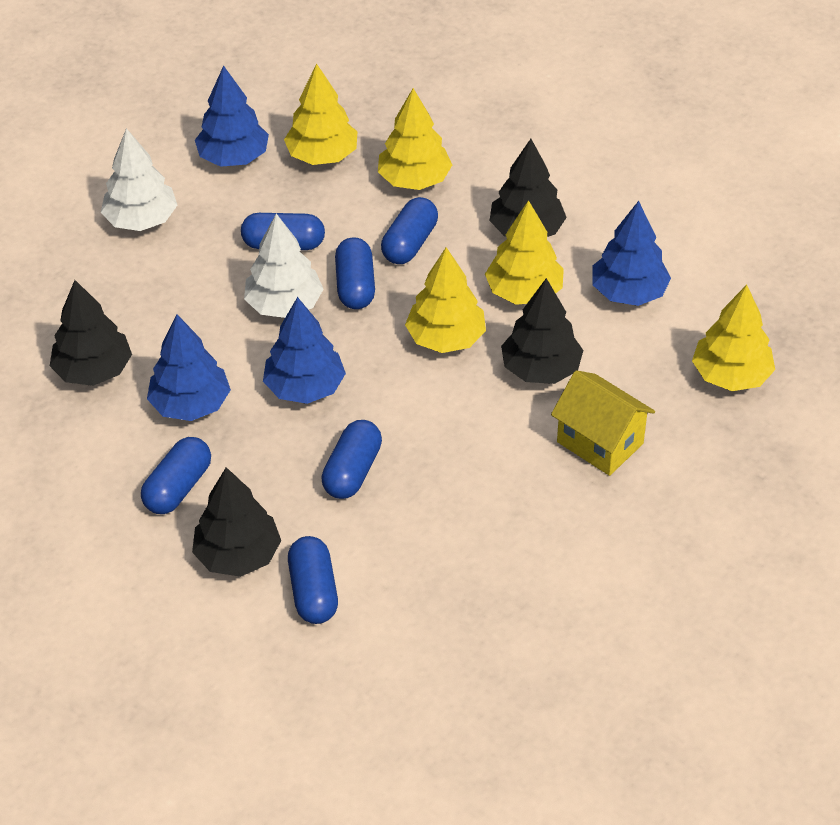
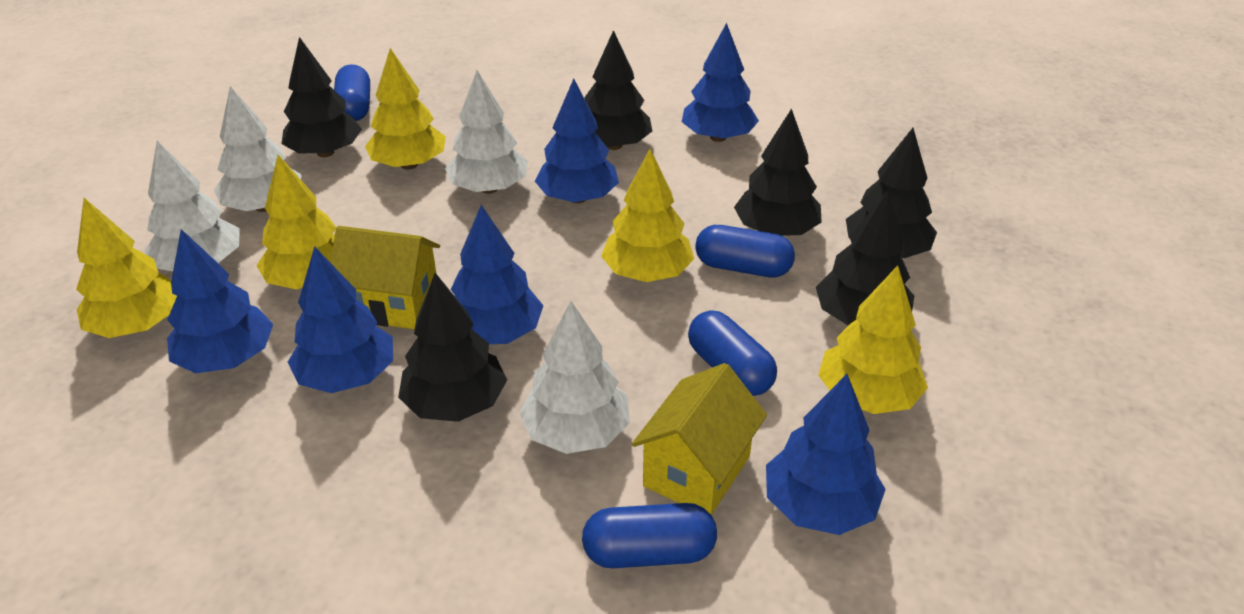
black tree: 4 -> 6
blue capsule: 6 -> 4
blue tree: 4 -> 6
white tree: 2 -> 4
yellow house: 1 -> 2

